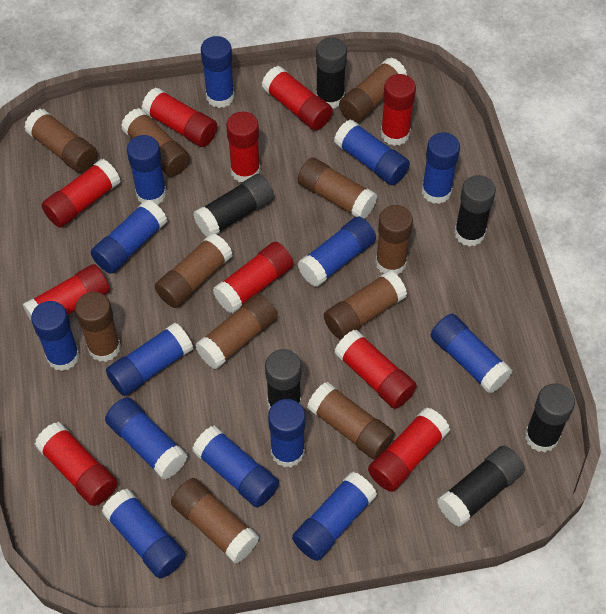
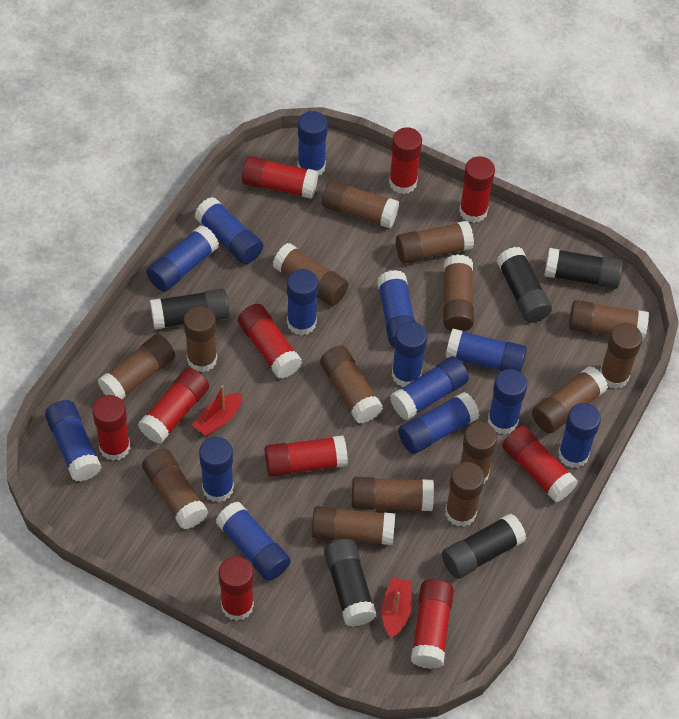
black glue stick: 6 -> 5
brown glue stick: 11 -> 15
red boat: 0 -> 2

